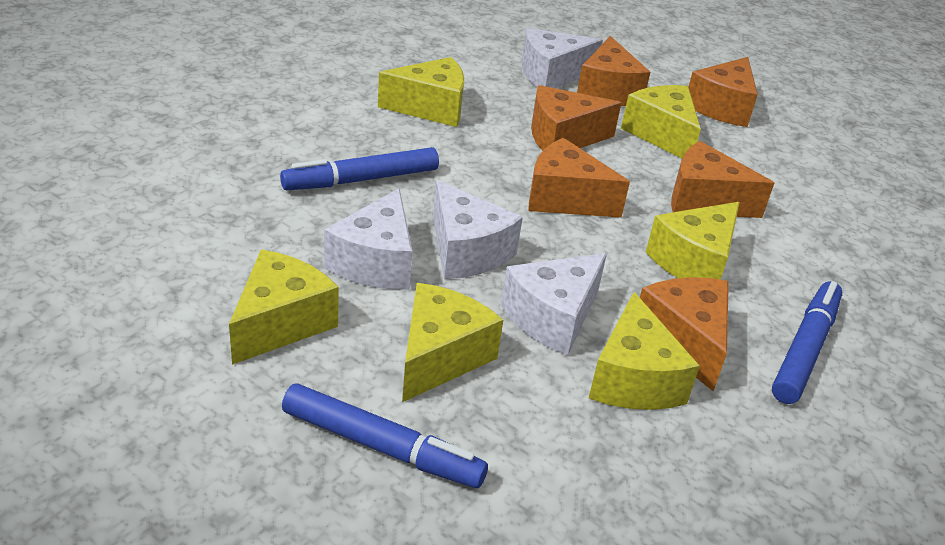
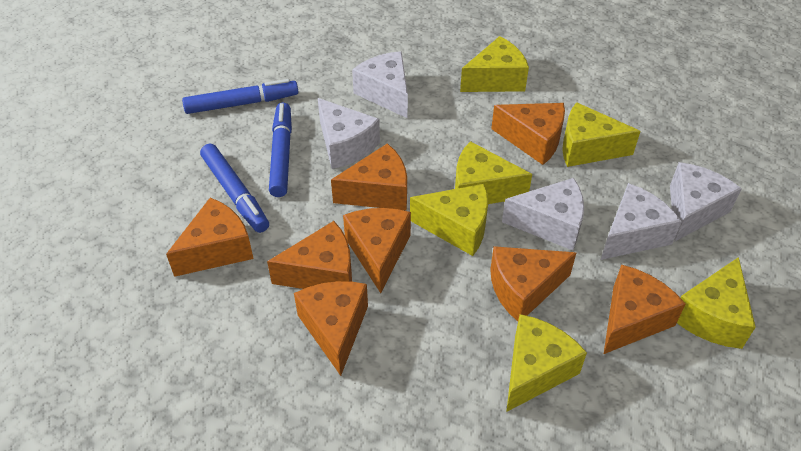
orange cheese: 6 -> 8
white cheese: 4 -> 5

